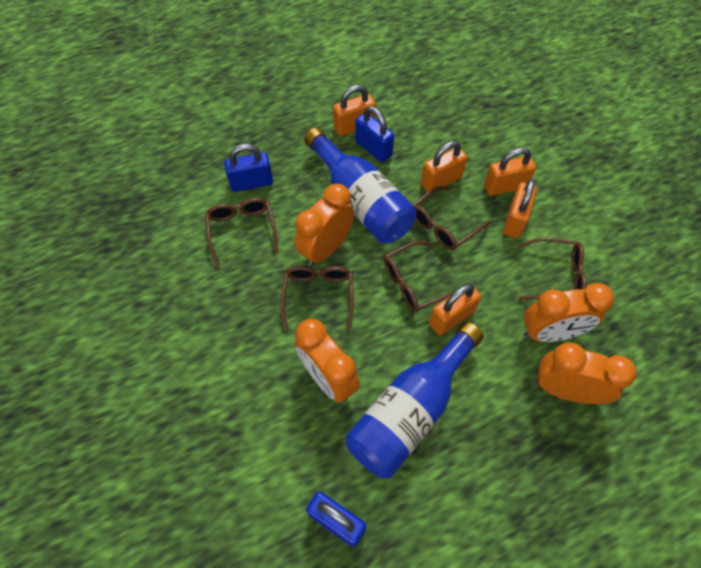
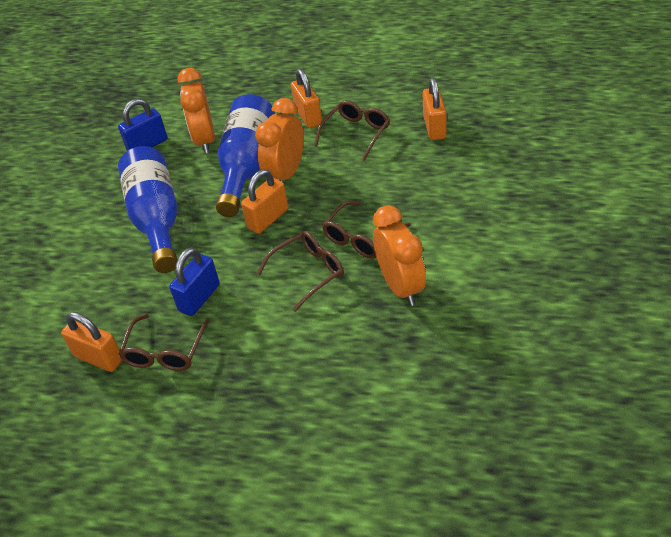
blue padlock: 3 -> 2
brown glasses: 5 -> 4
orange clock: 4 -> 3
orange padlock: 5 -> 4

